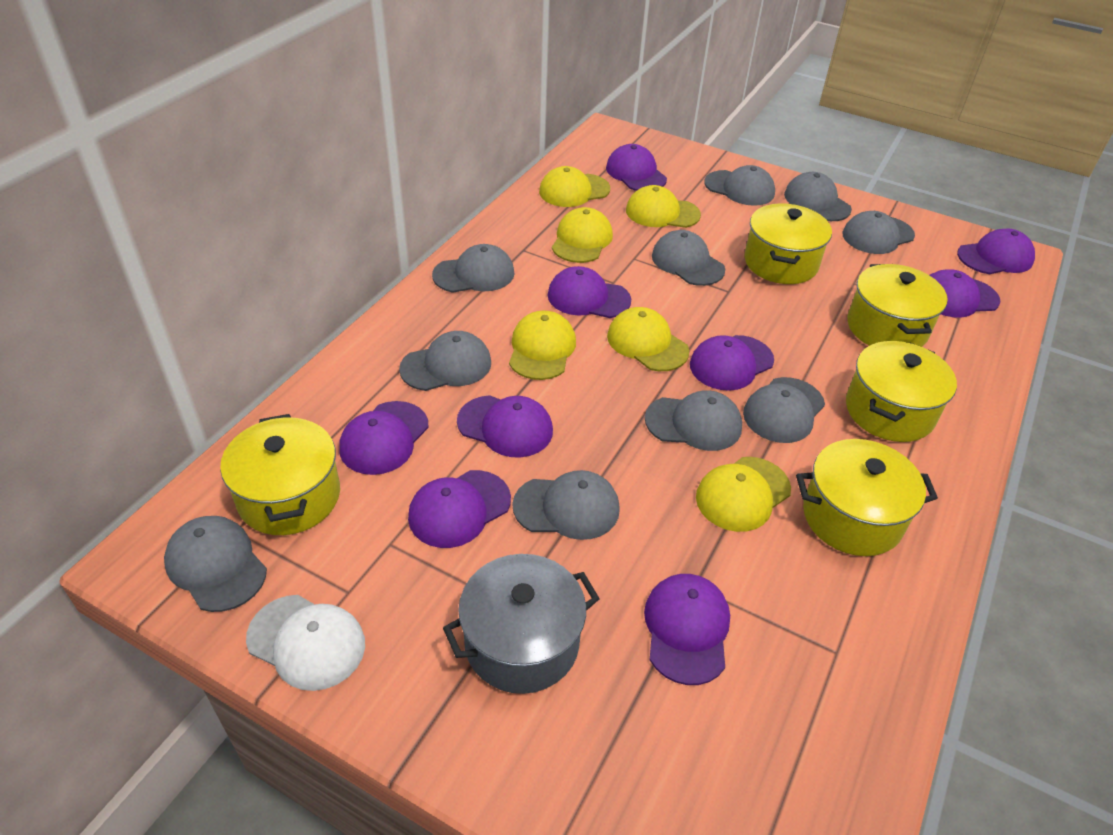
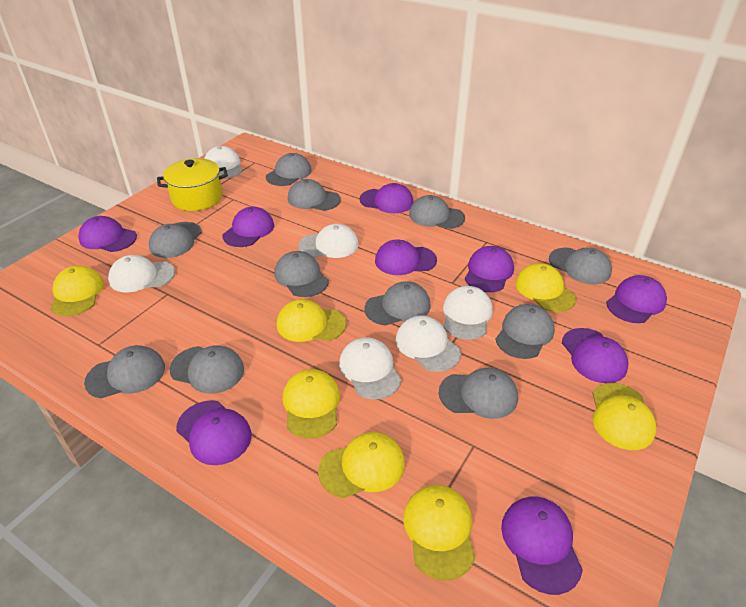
grey cap: 10 -> 11
grey pot: 1 -> 0
white cap: 1 -> 6
yellow cap: 6 -> 7
yellow pot: 5 -> 1

